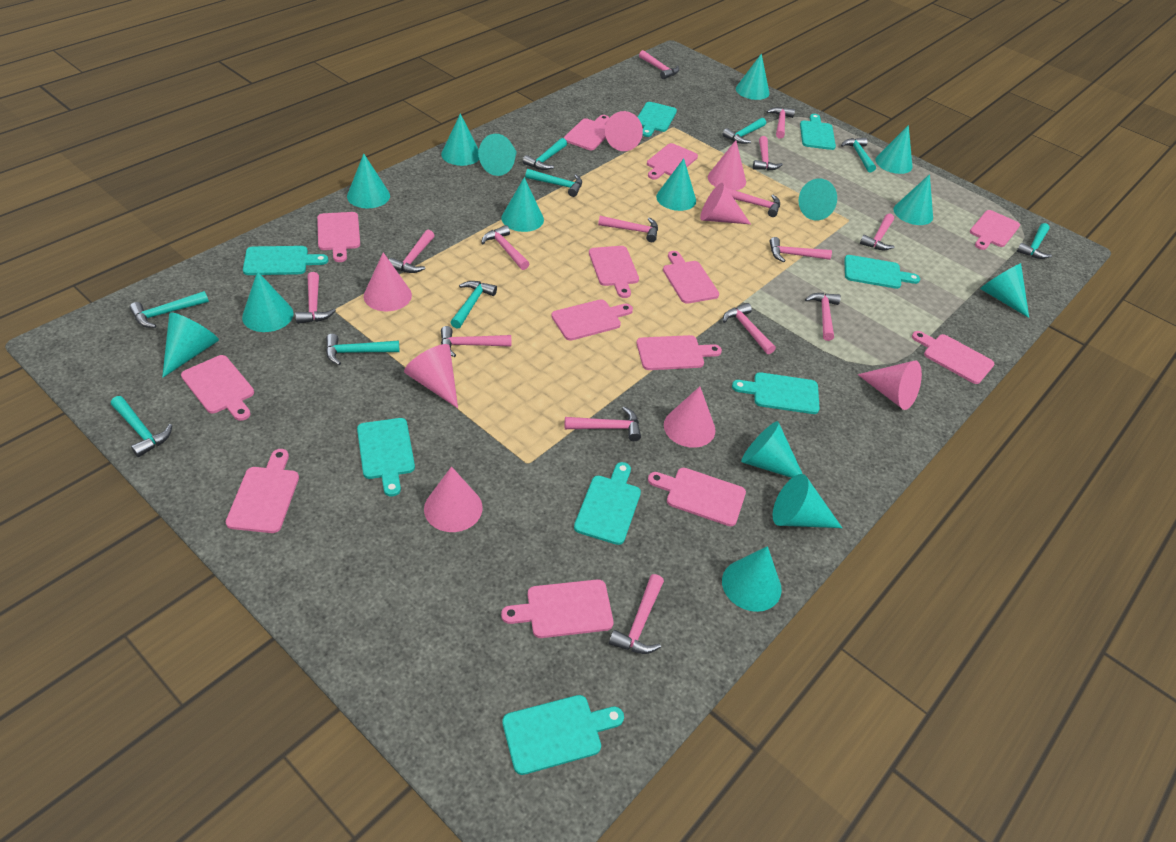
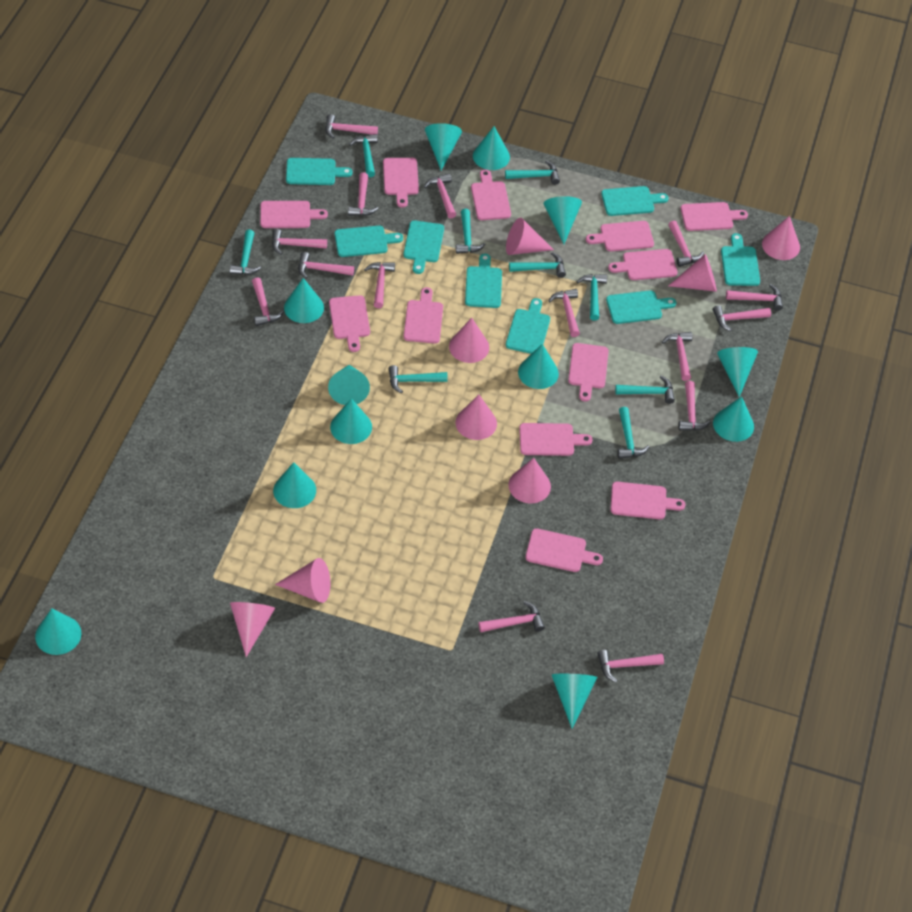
pink cutting board: 13 -> 12
turquoise cone: 15 -> 12

